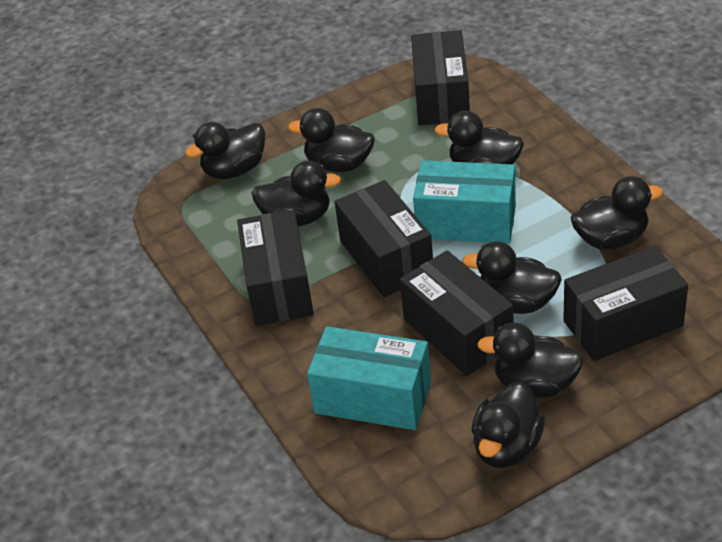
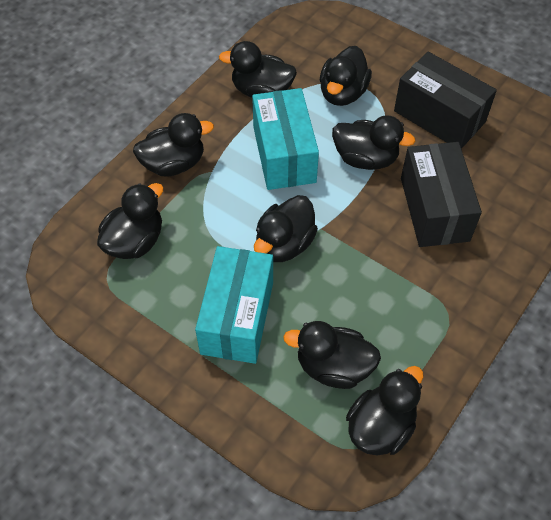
black box: 5 -> 2

